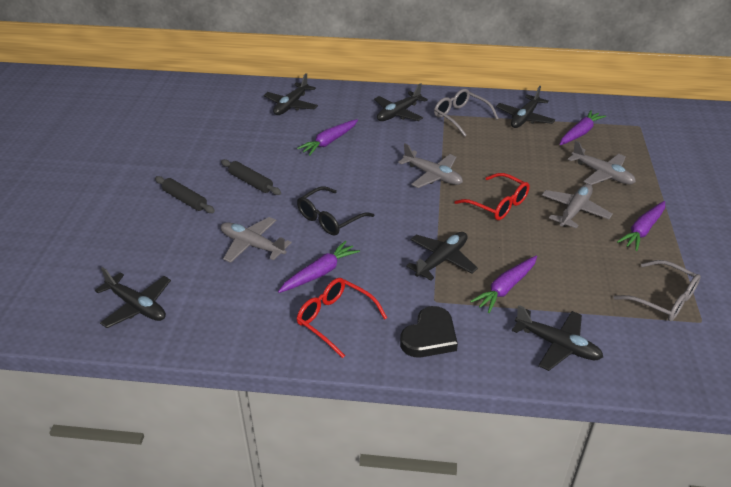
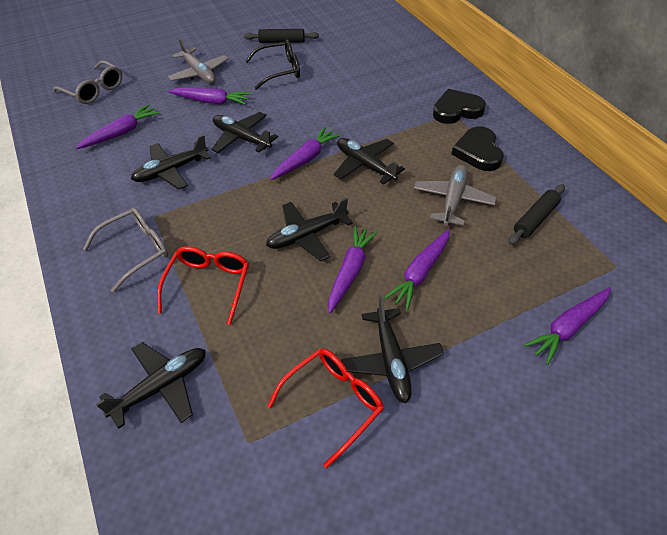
black heart: 1 -> 2
grey plane: 4 -> 2
purple carrot: 5 -> 6

